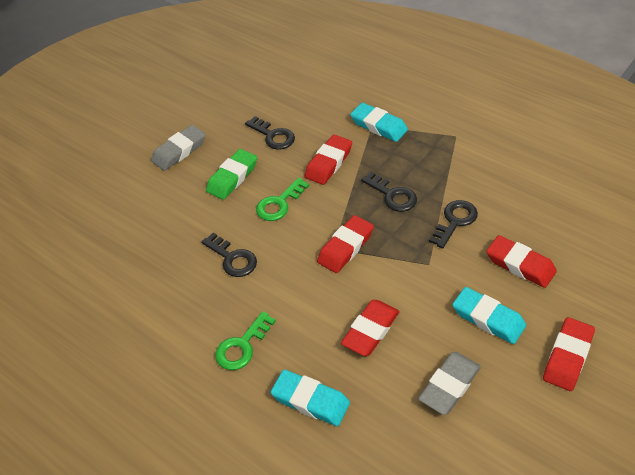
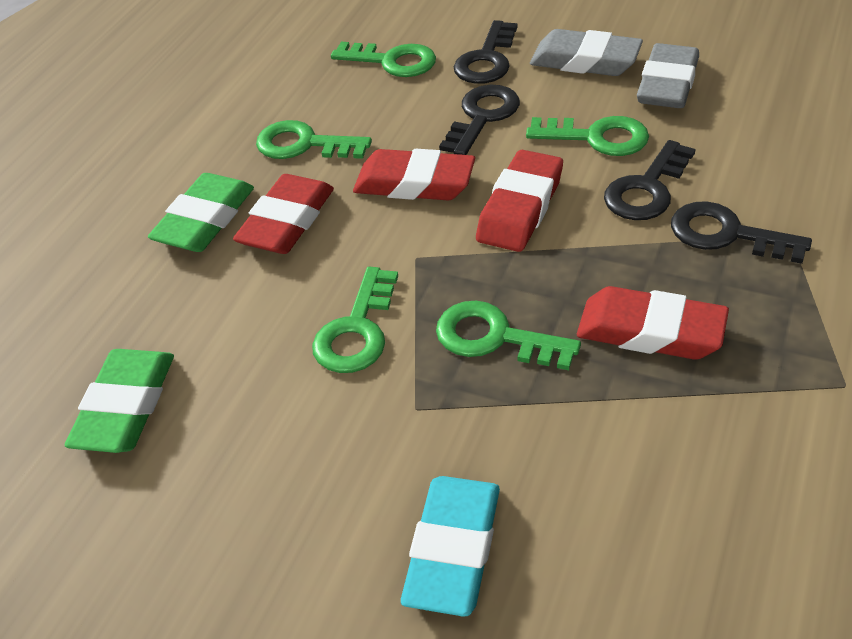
green eraser: 1 -> 2
green key: 2 -> 5
red eraser: 5 -> 4
turquoise eraser: 3 -> 1

